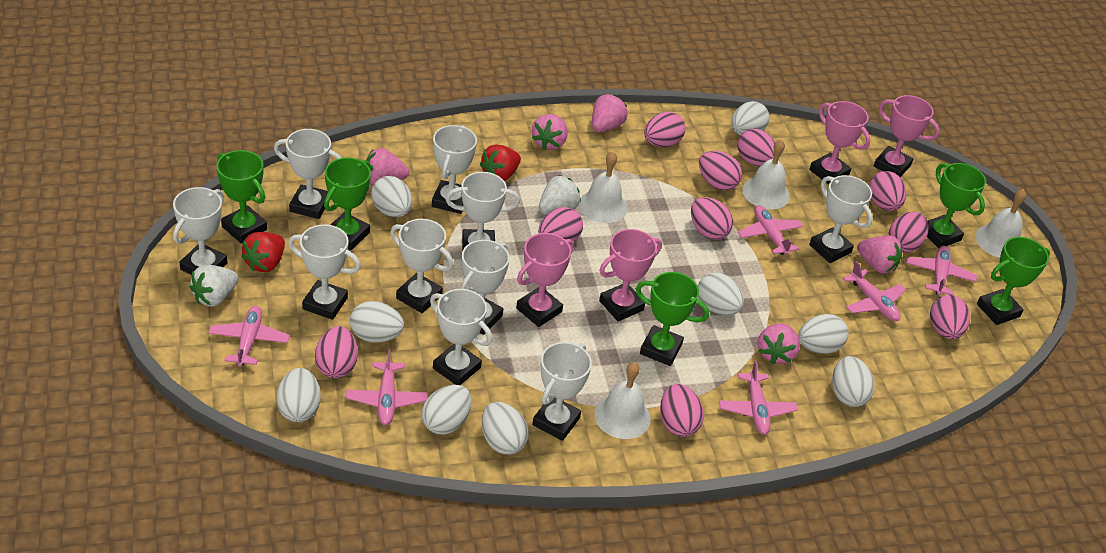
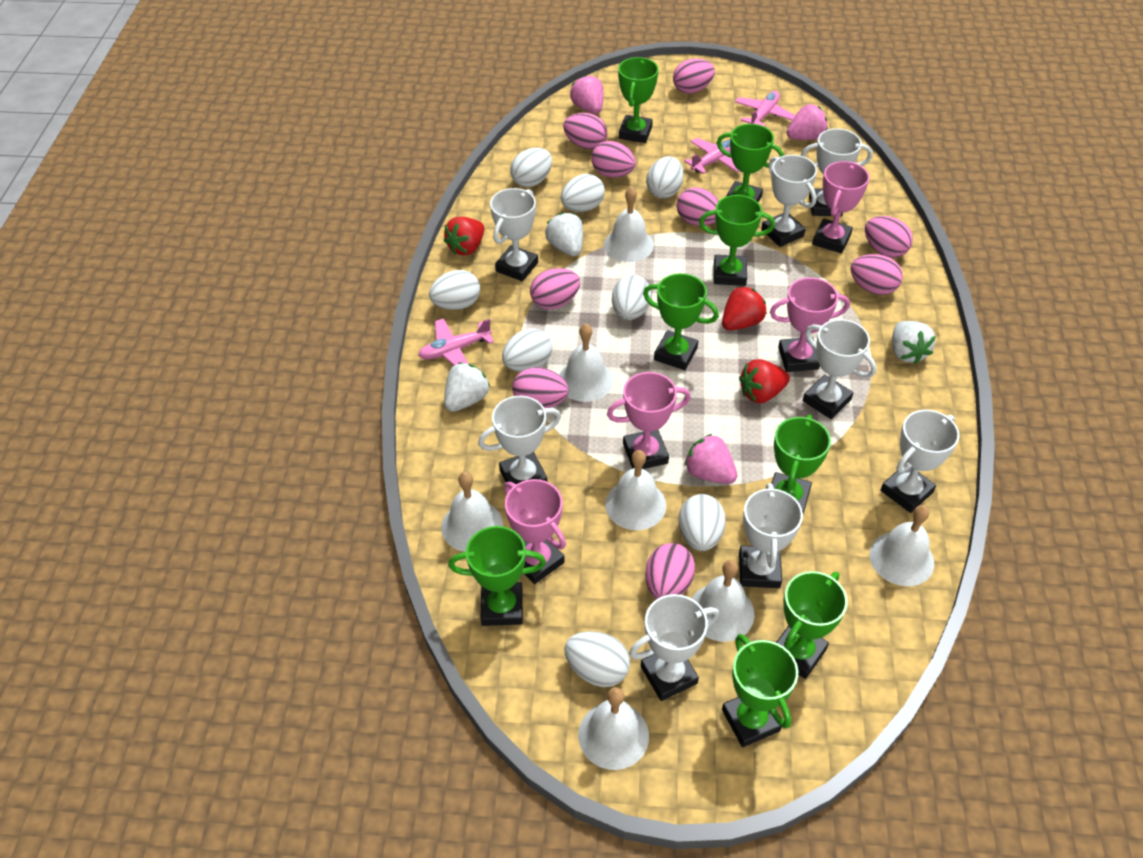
green trophy: 5 -> 8
pink egg: 10 -> 9
pink plane: 6 -> 3
pink strawberry: 5 -> 3
red strawberry: 2 -> 3
white bell: 4 -> 7
white egg: 9 -> 8
white strawberry: 2 -> 3
white trophy: 10 -> 8

